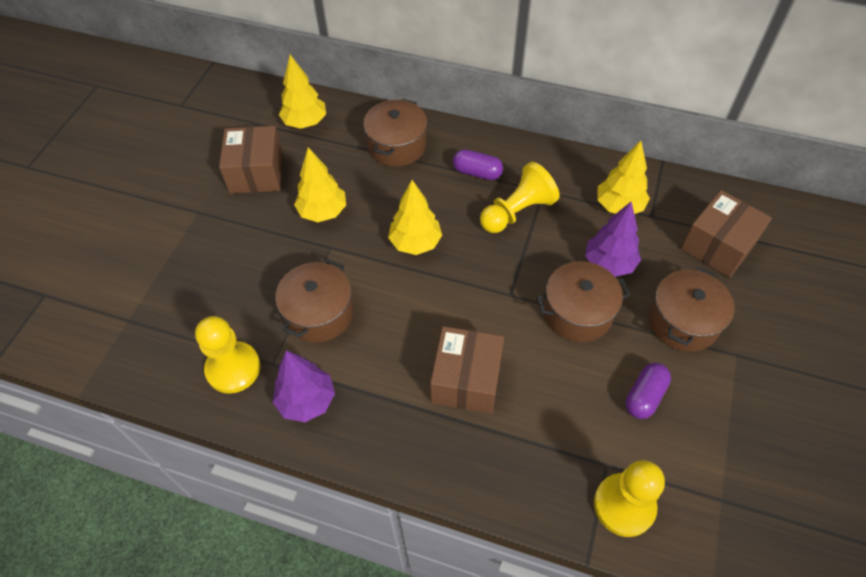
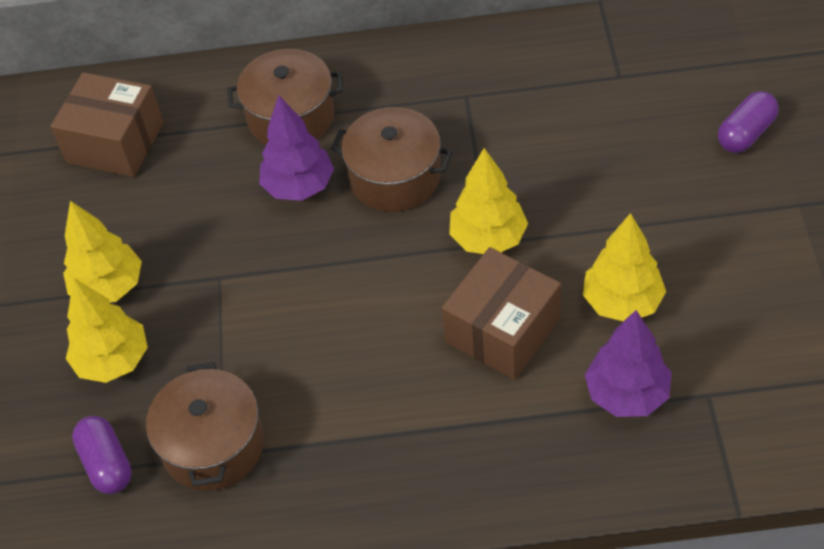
brown box: 3 -> 2
brown pot: 4 -> 3
yellow pawn: 3 -> 0

